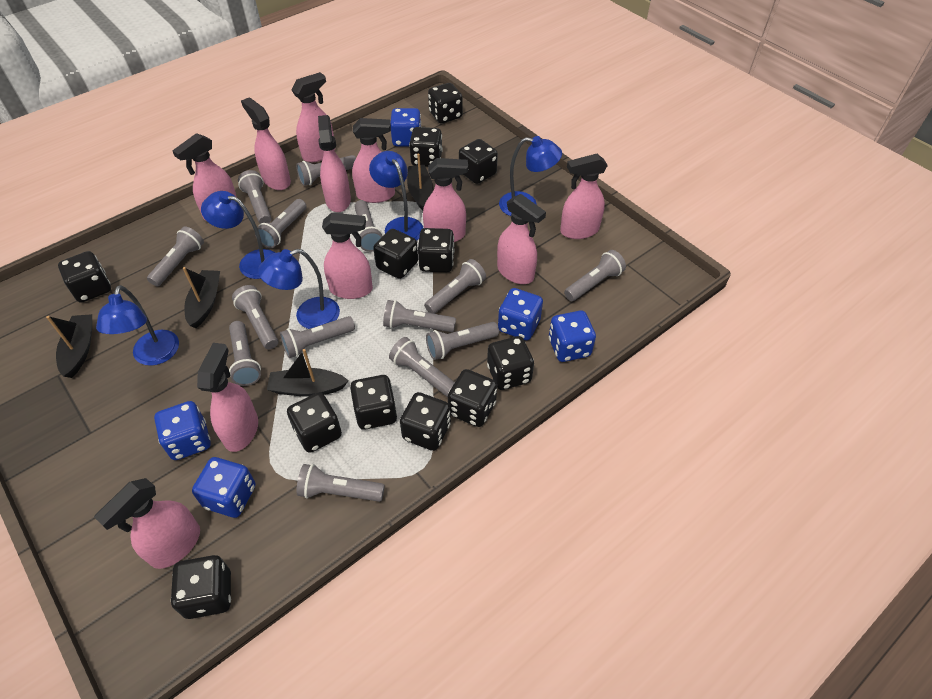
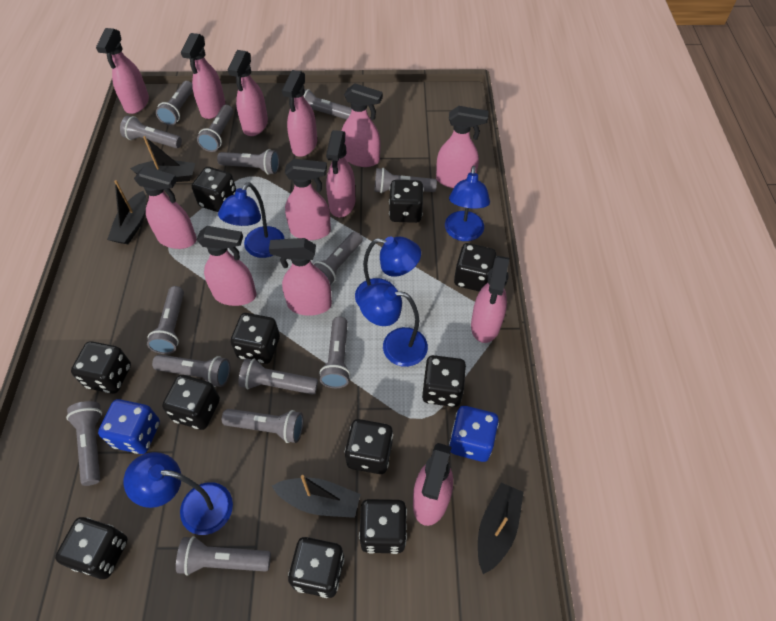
black dice: 12 -> 11
blue dice: 5 -> 2
pink spray bottle: 11 -> 13

